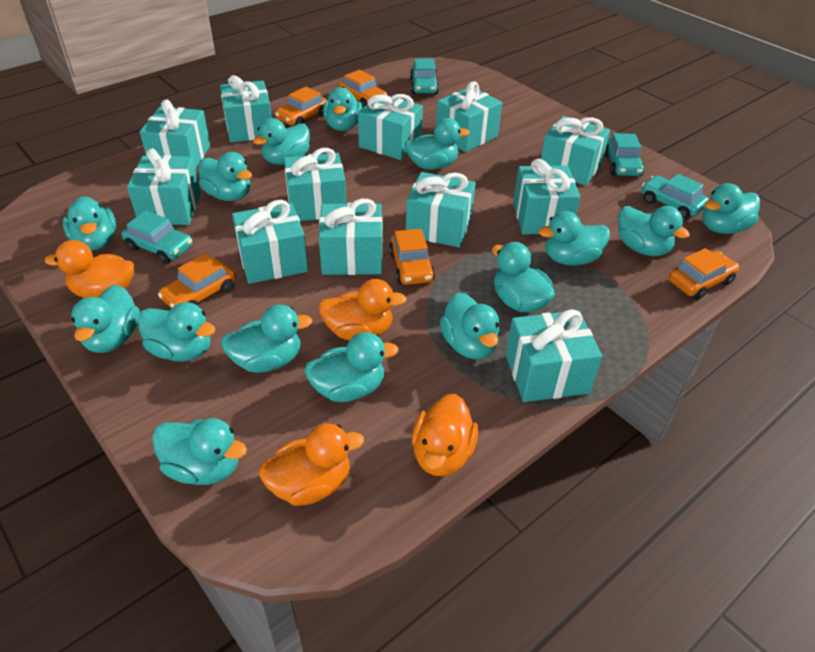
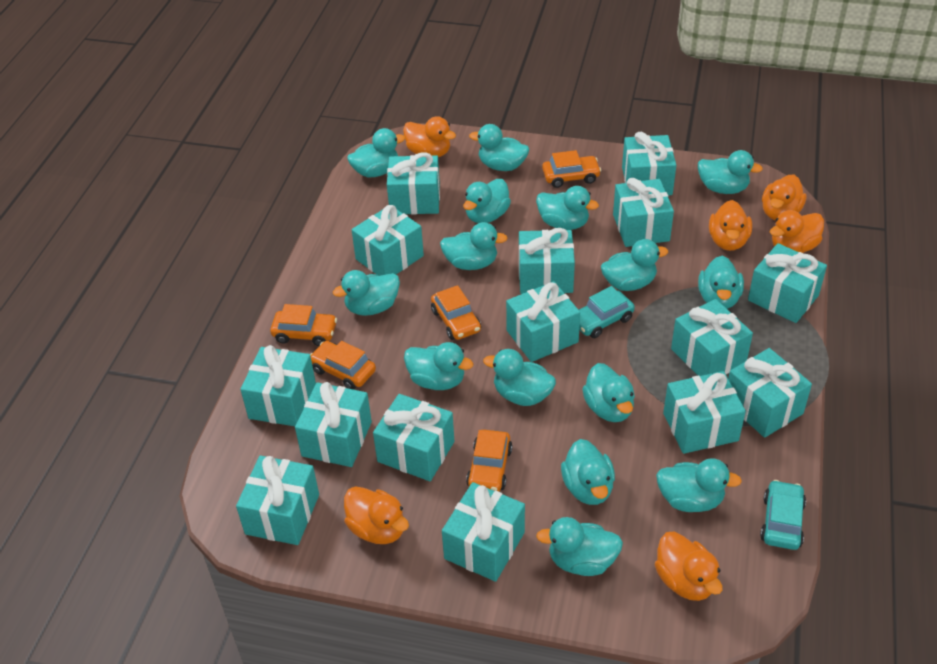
orange duck: 4 -> 6
turquoise car: 4 -> 2
turquoise gift: 12 -> 15

